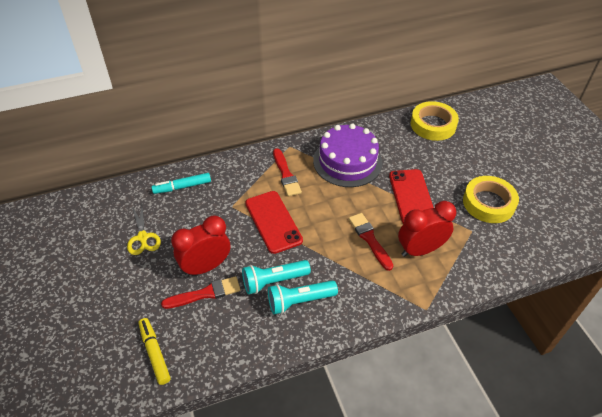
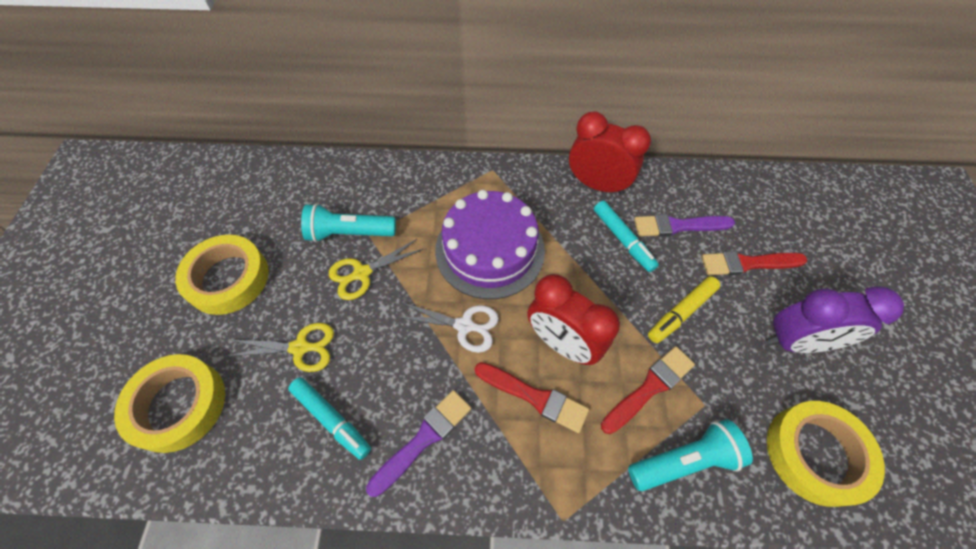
purple brush: 0 -> 2
purple clock: 0 -> 1
red phone: 2 -> 0
turquoise marker: 1 -> 2
white scissors: 0 -> 1
yellow scissors: 1 -> 2
yellow tape: 2 -> 3

